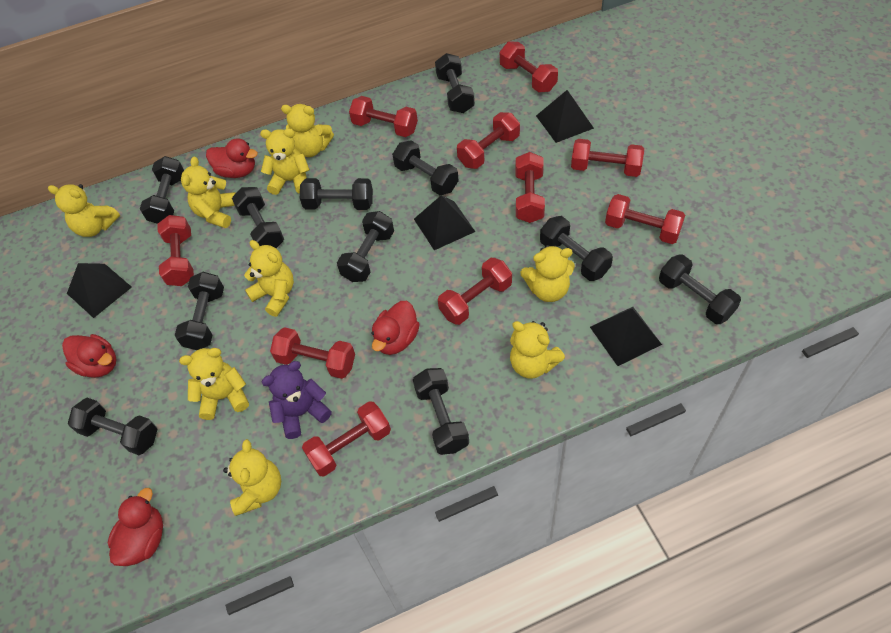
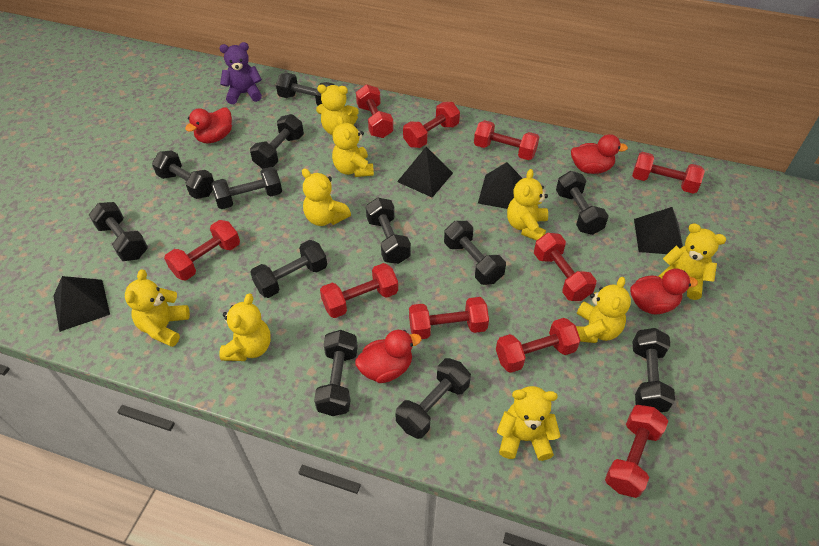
black dumbbell: 11 -> 12

